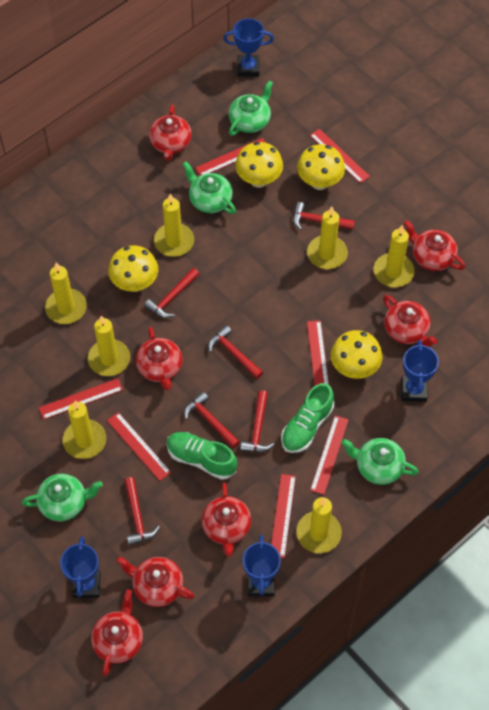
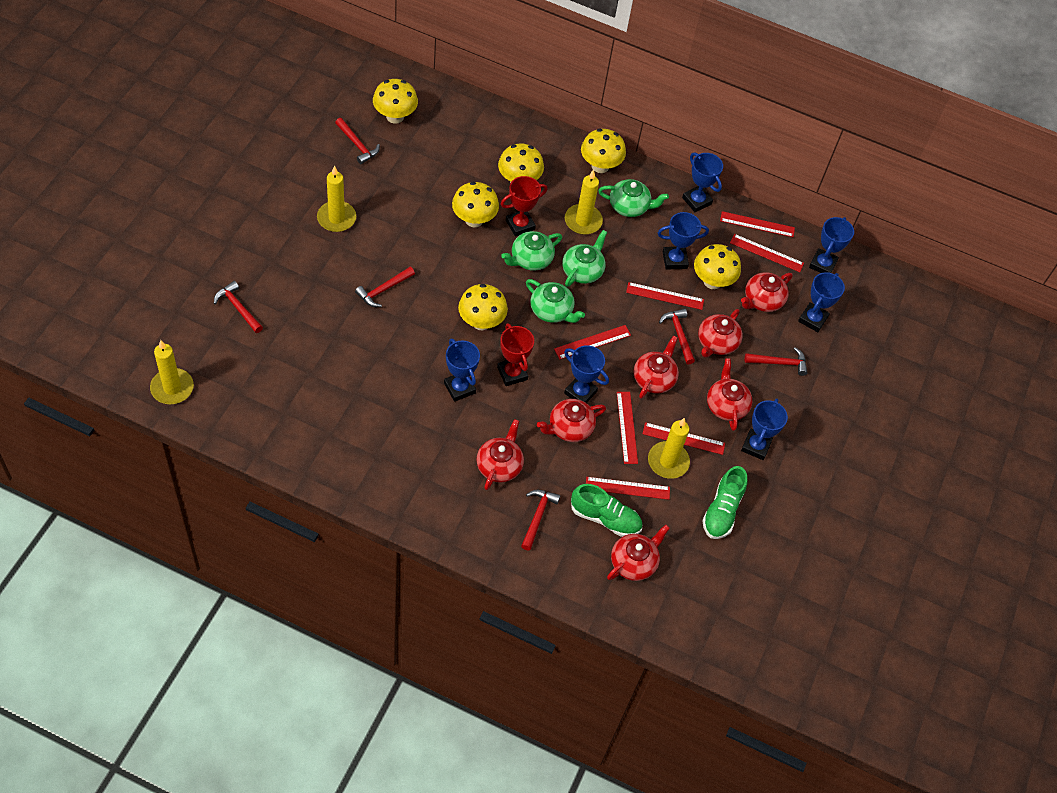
blue trophy: 4 -> 7
red trophy: 0 -> 2
yellow candle: 7 -> 4
yellow mushroom: 4 -> 6

